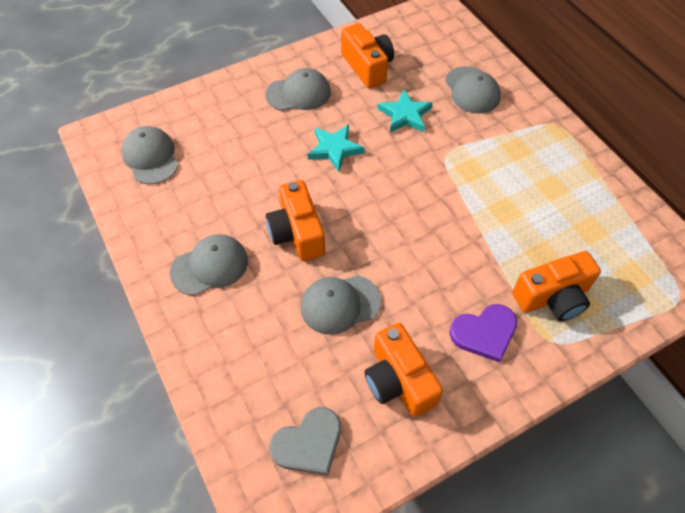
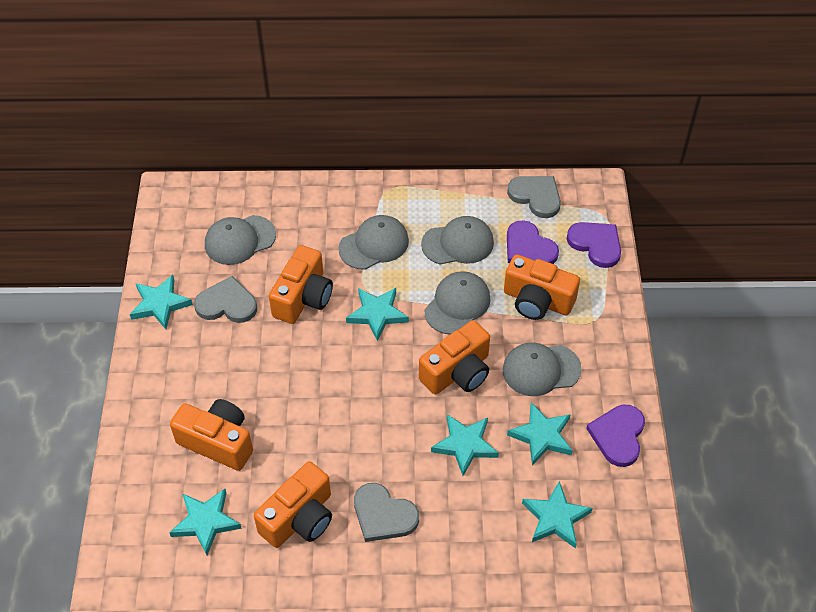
grey heart: 1 -> 3
orange camera: 4 -> 5
purple heart: 1 -> 3
turquoise star: 2 -> 6

